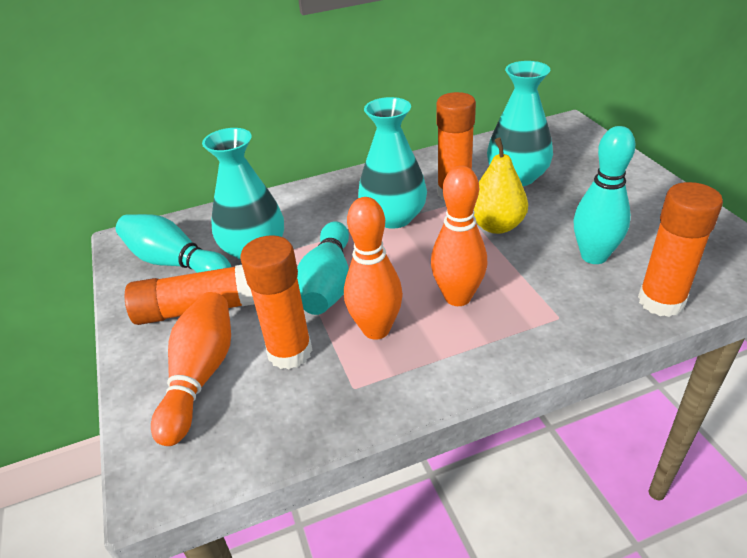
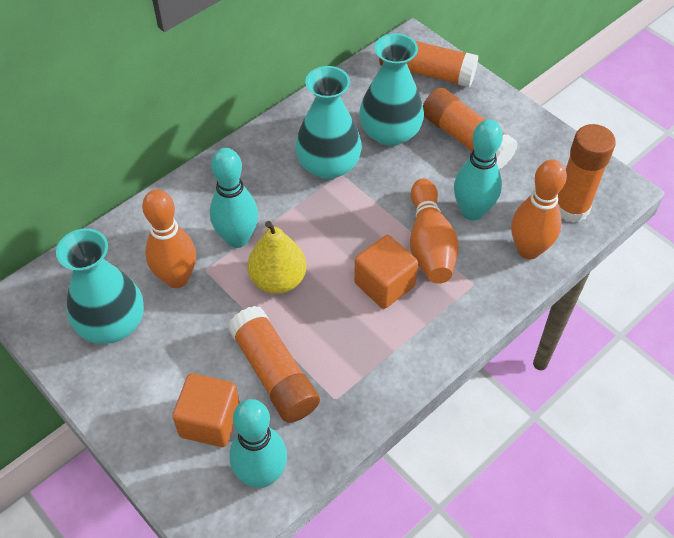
orange cube: 0 -> 2

